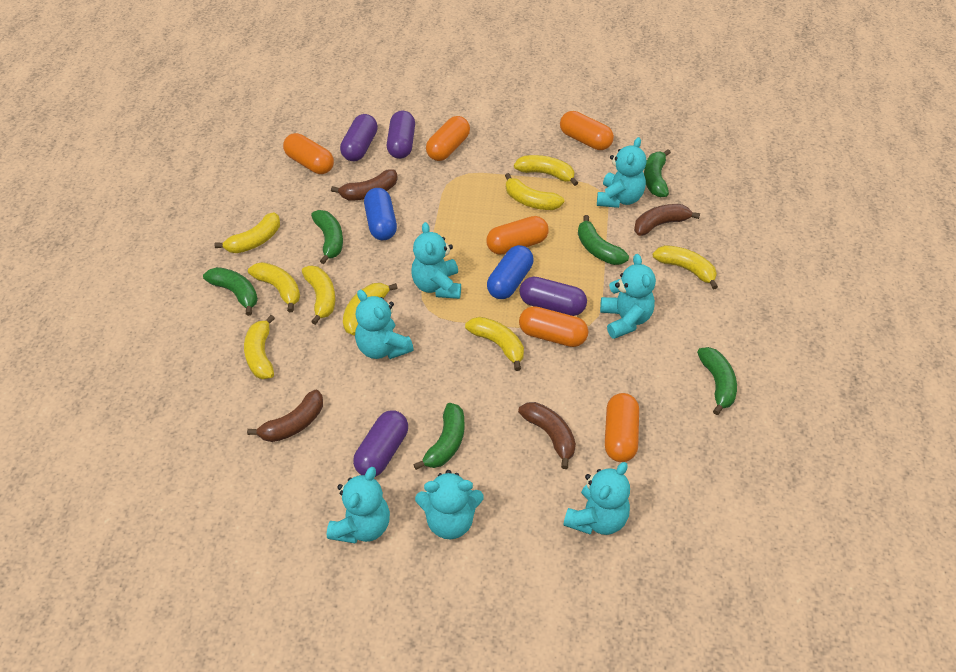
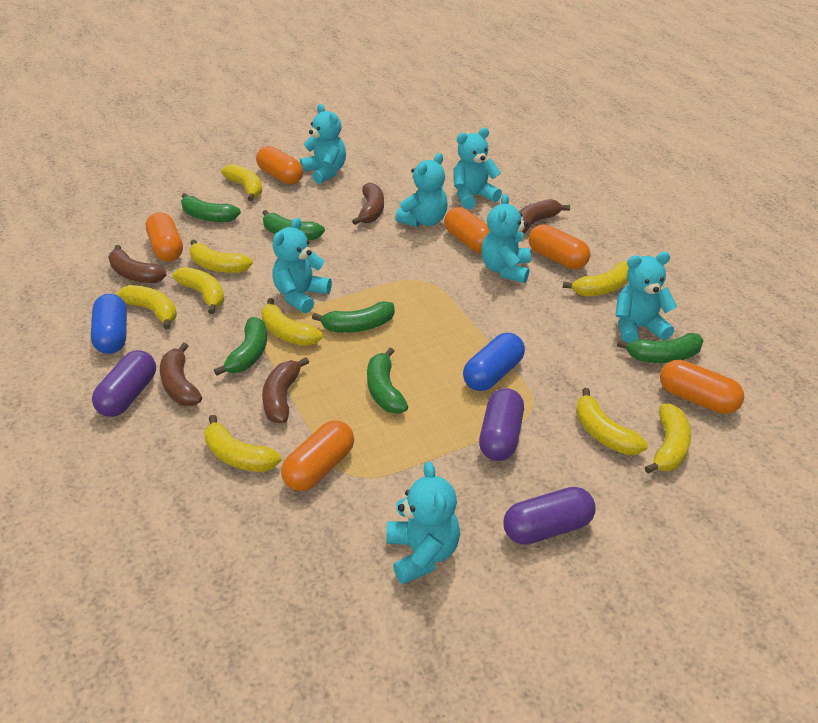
brown banana: 4 -> 5
purple capsule: 4 -> 3

